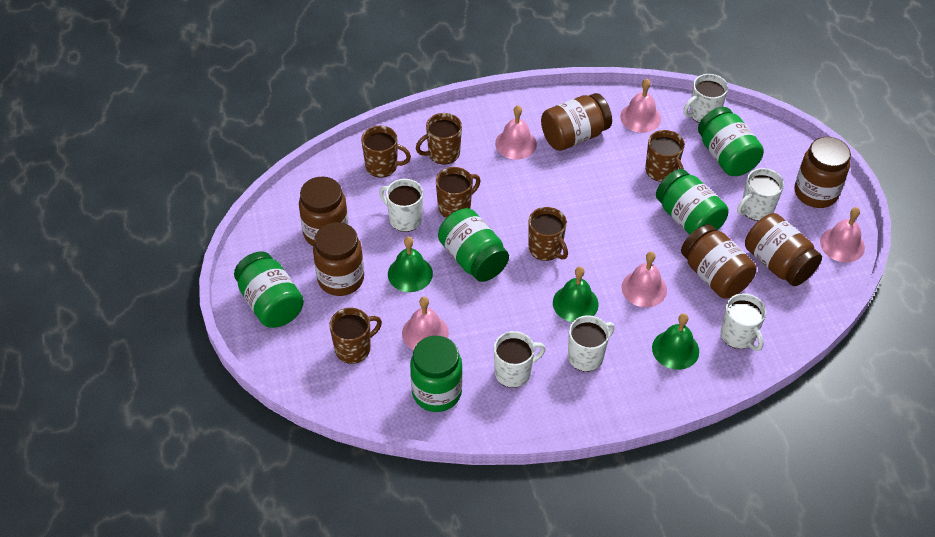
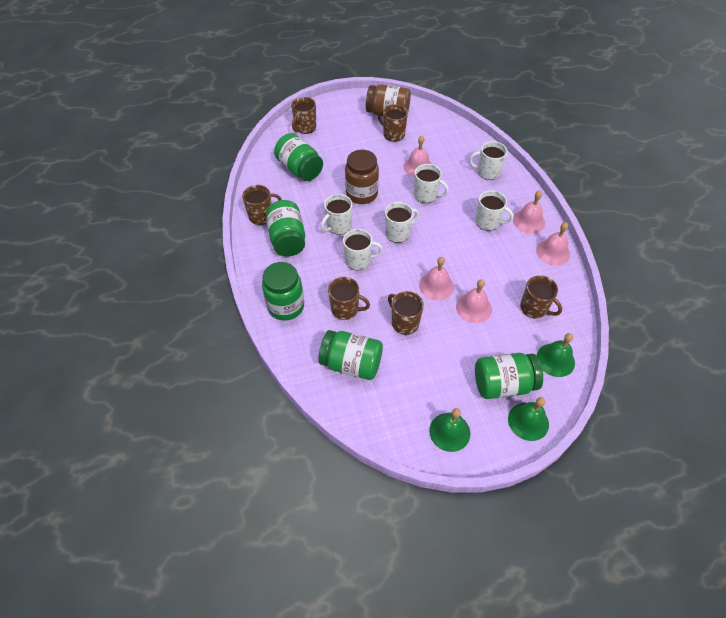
brown jar: 6 -> 2

